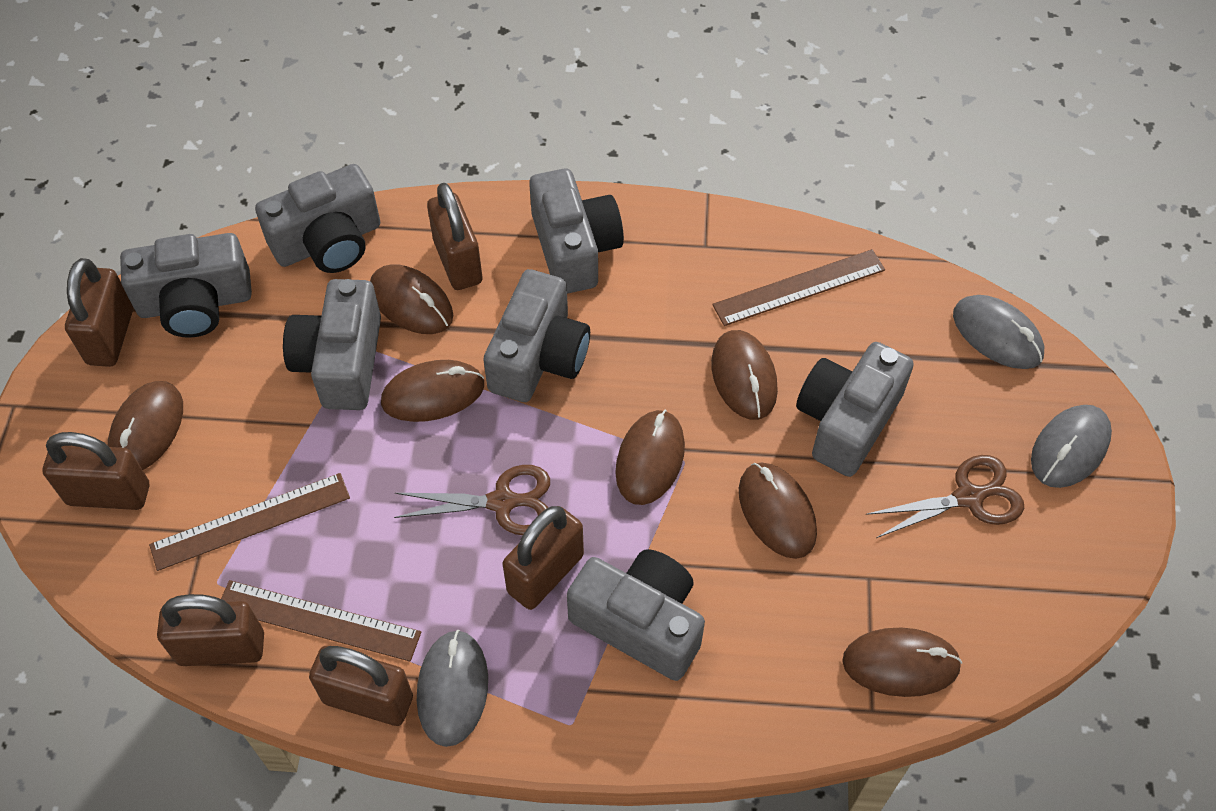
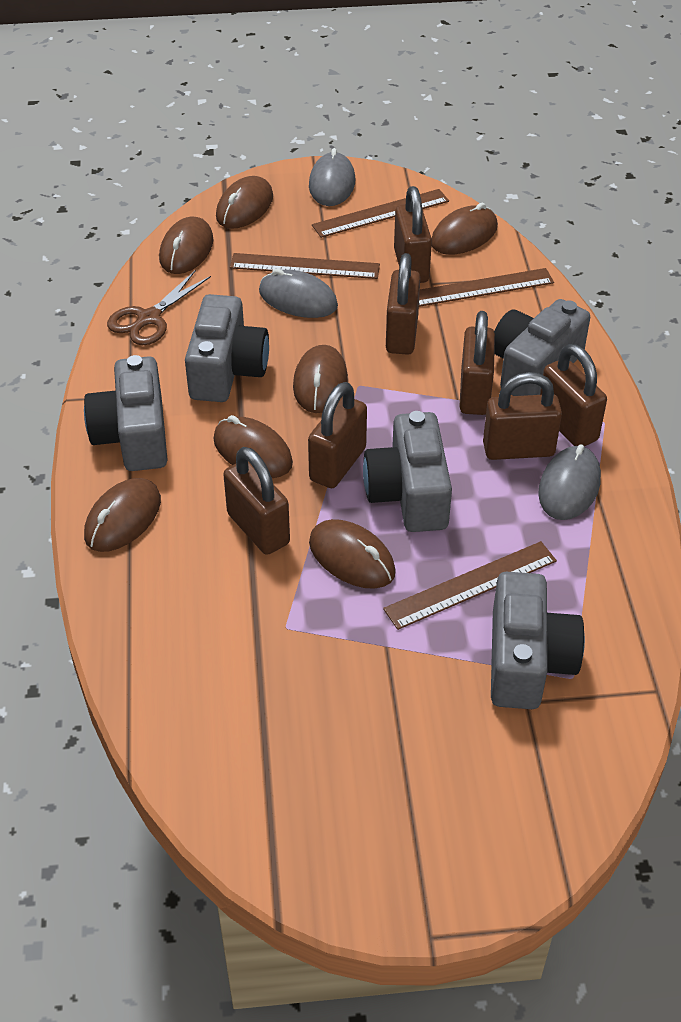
brown padlock: 6 -> 7
brown ruler: 3 -> 4
brown scissors: 2 -> 1
grey camera: 7 -> 5

